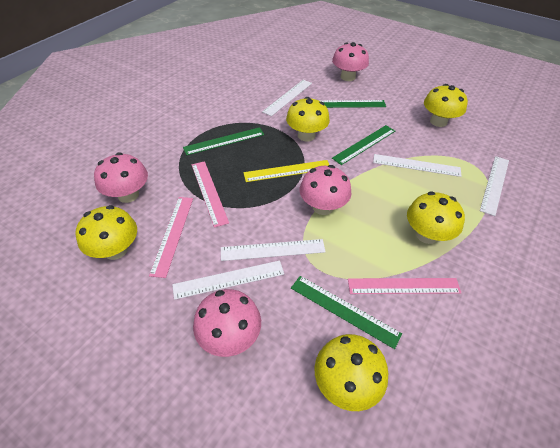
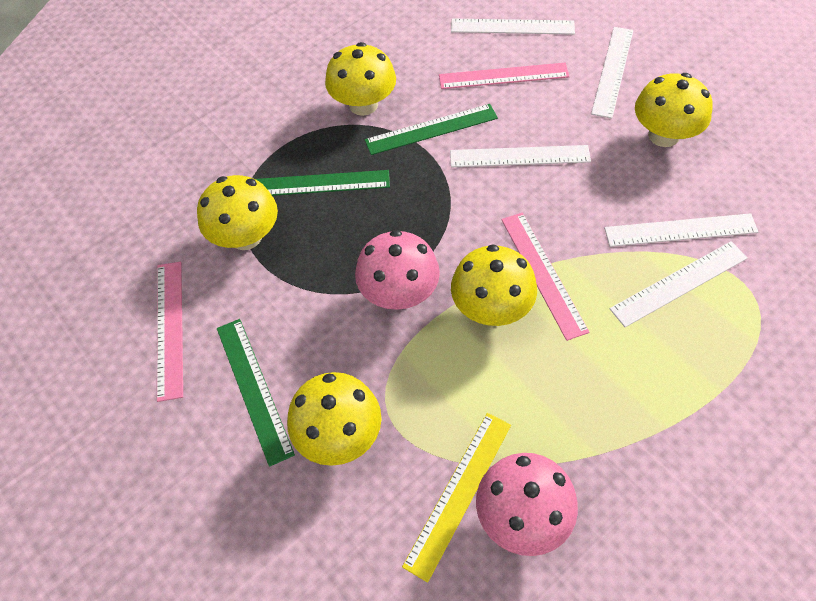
green ruler: 4 -> 3
pink mushroom: 4 -> 2

